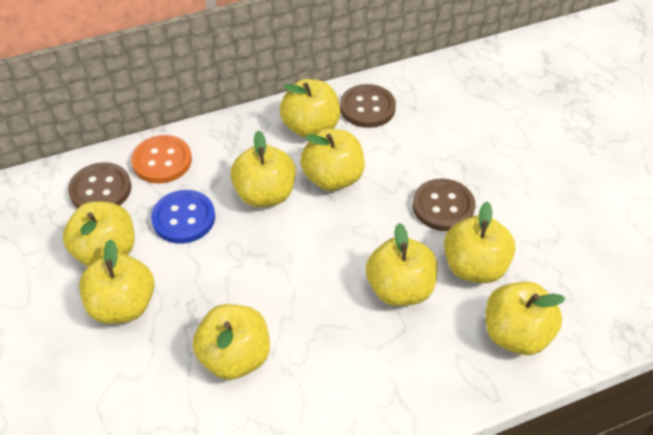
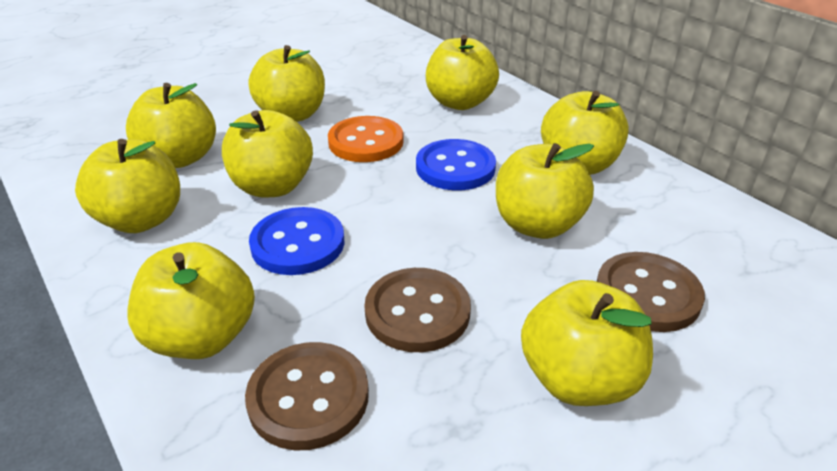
blue button: 1 -> 2

